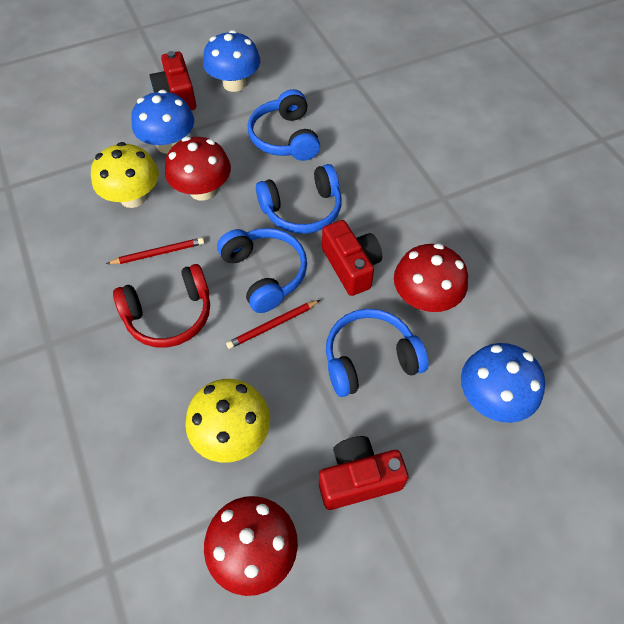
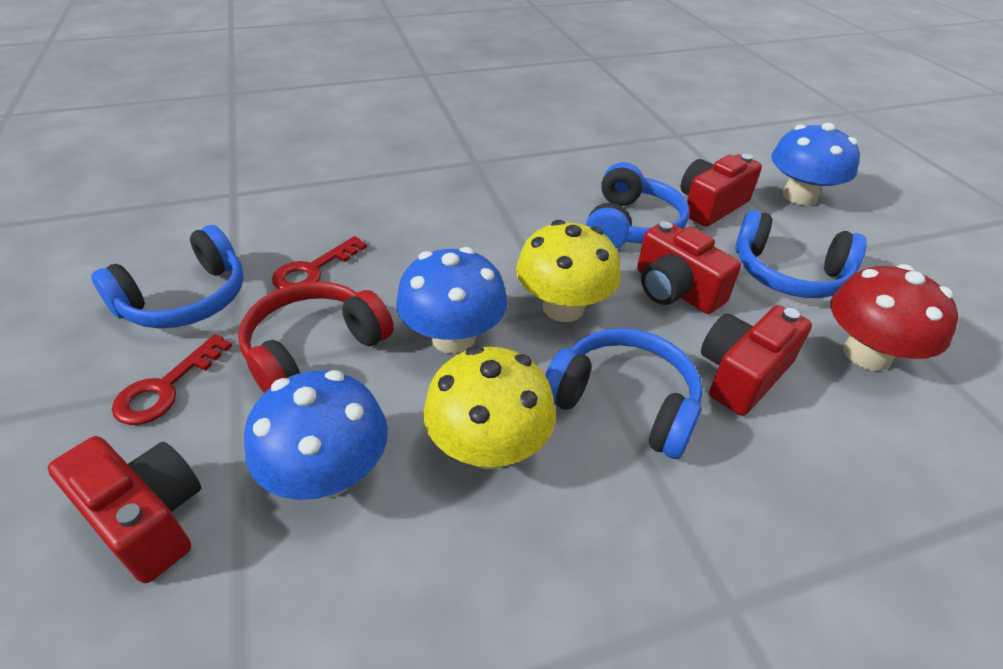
red camera: 3 -> 4
red key: 0 -> 2
red mushroom: 3 -> 1
red pencil: 2 -> 0

